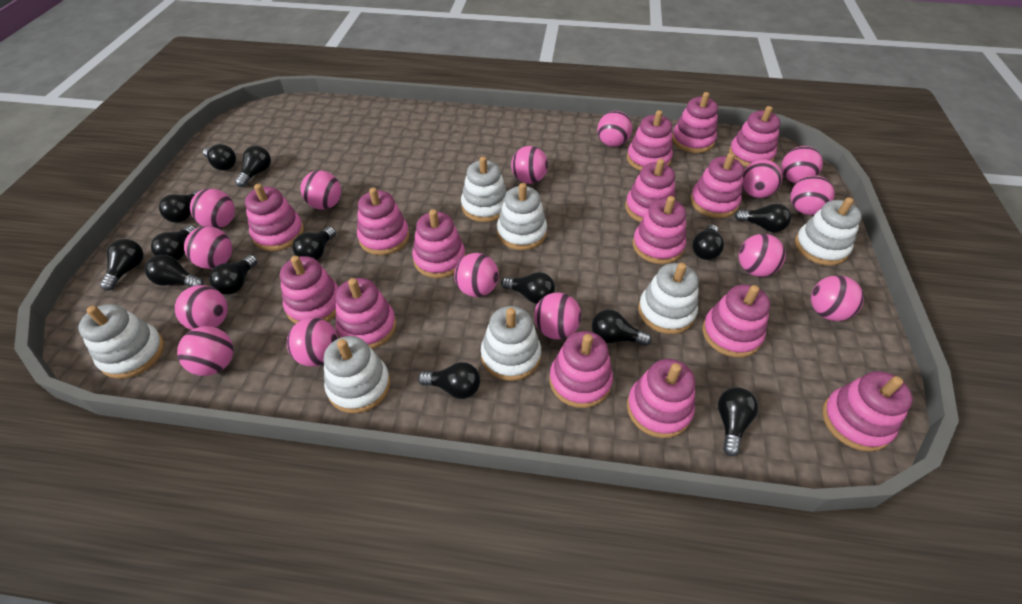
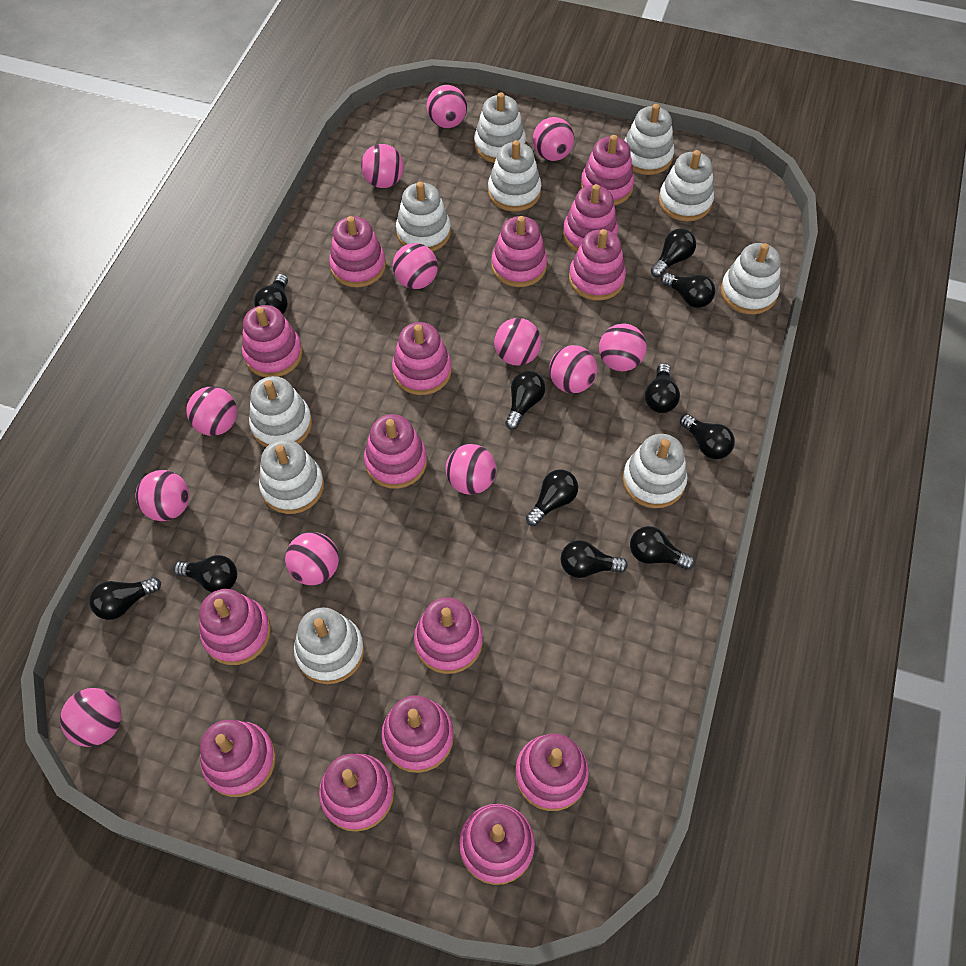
black light bulb: 14 -> 11
pink ball: 15 -> 12
white stacking toy: 7 -> 10

